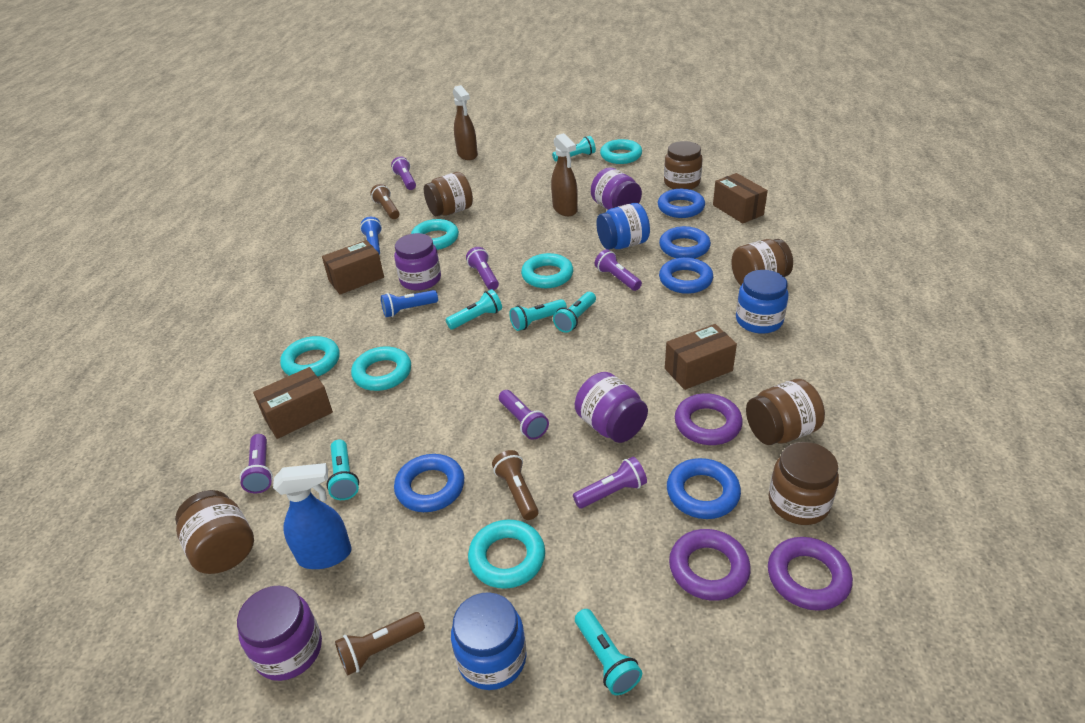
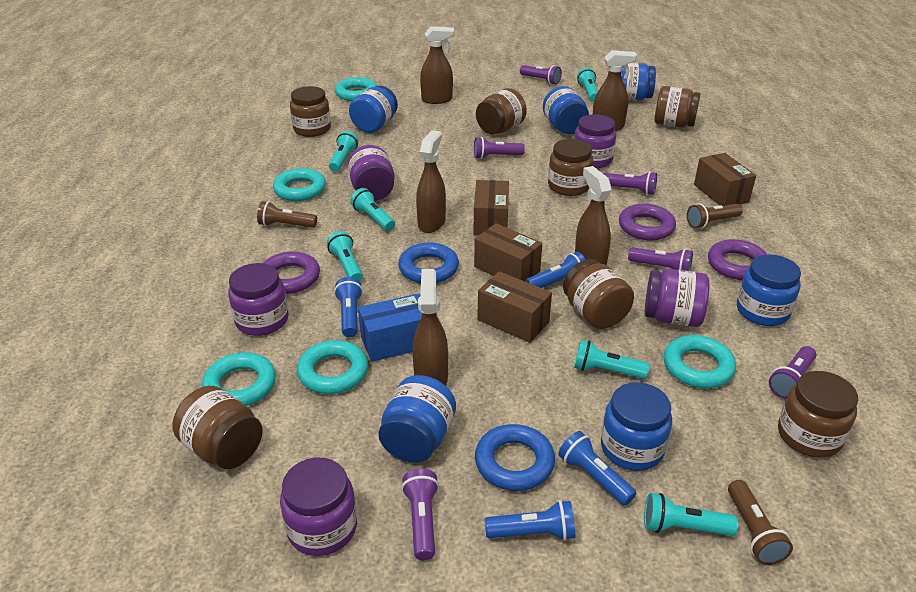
blue box: 0 -> 1
blue flashlight: 2 -> 4
blue jar: 3 -> 6
blue ring: 5 -> 2
blue spray bottle: 1 -> 0
brown jar: 6 -> 7
brown spray bottle: 2 -> 5
purple jar: 4 -> 5
turquoise ring: 6 -> 5

